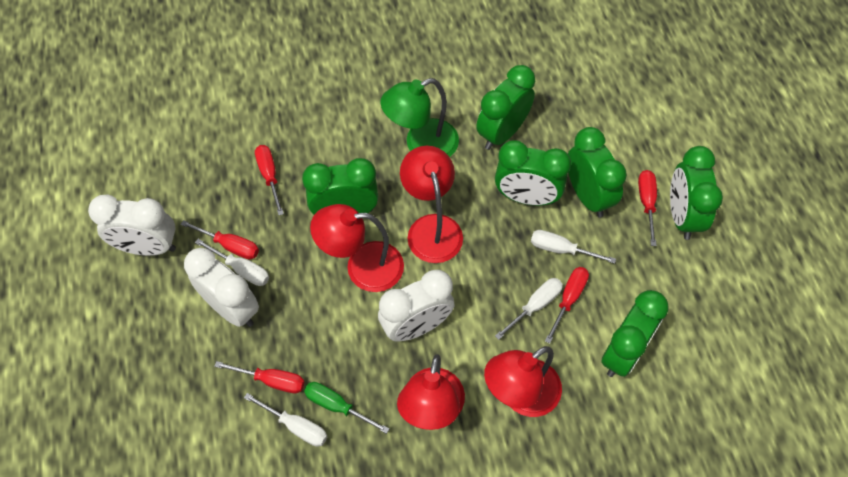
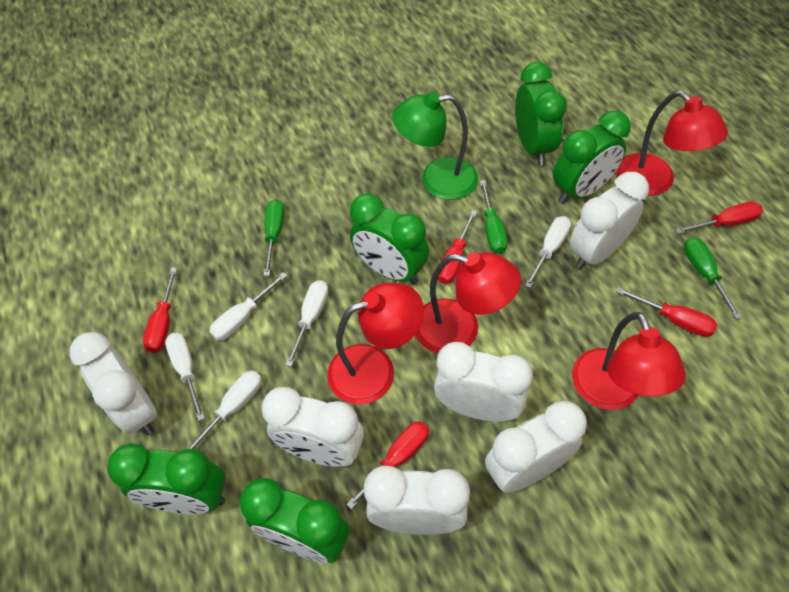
green clock: 6 -> 5
green screwdriver: 1 -> 3
white clock: 3 -> 6
white screwdriver: 4 -> 5

